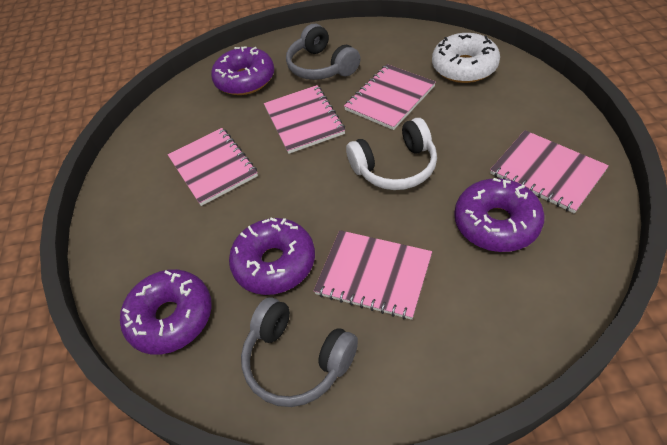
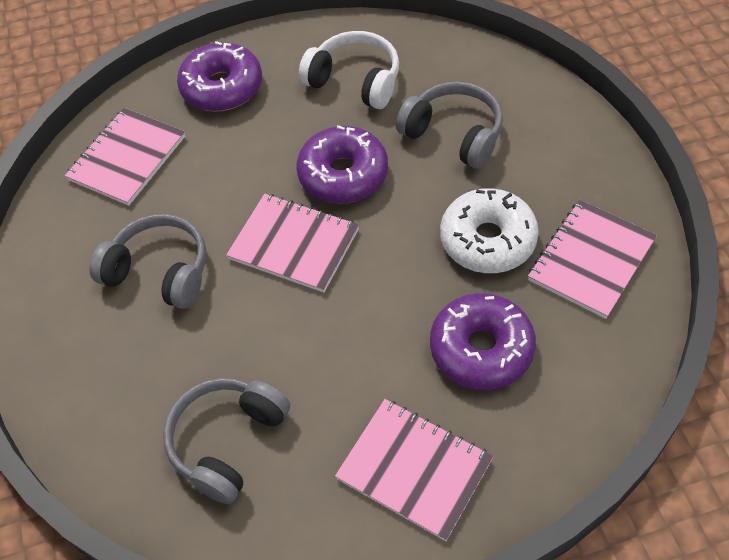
grey headphones: 2 -> 3
pink notebook: 5 -> 4
purple donut: 4 -> 3

